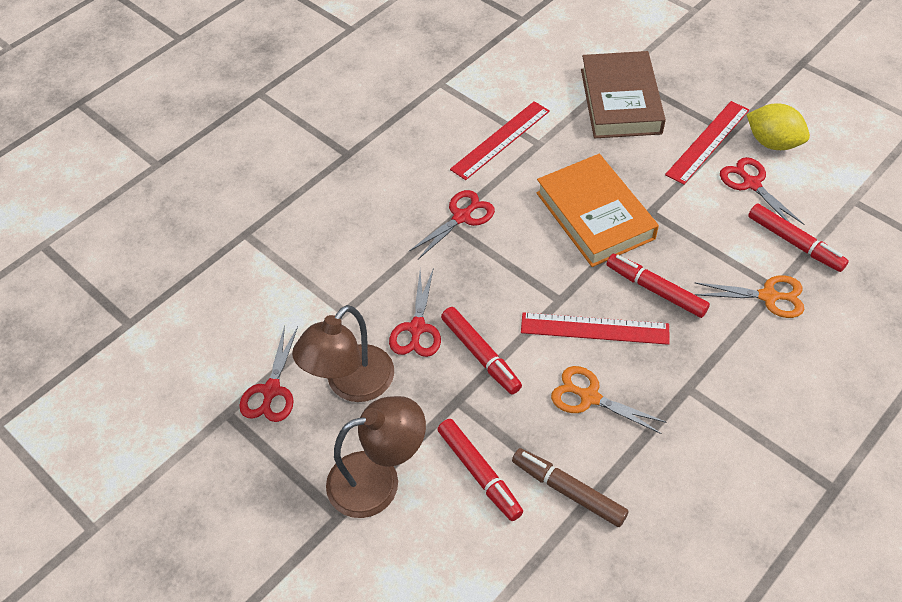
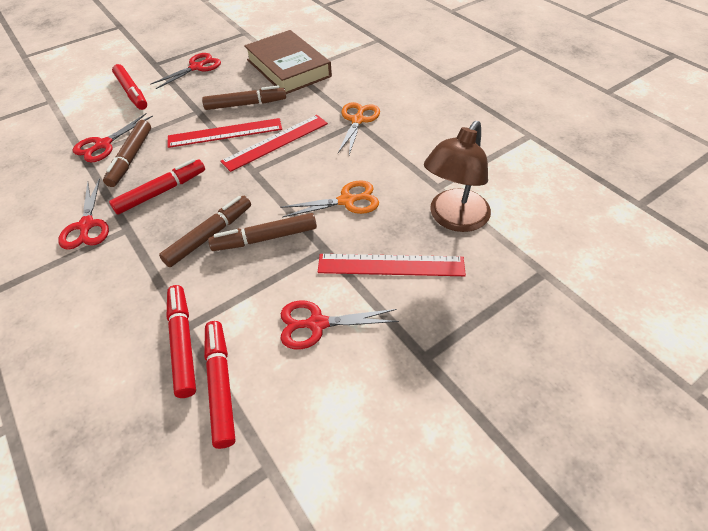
brown lamp: 2 -> 1
brown marker: 1 -> 4
orange book: 1 -> 0
yellow lemon: 1 -> 0

